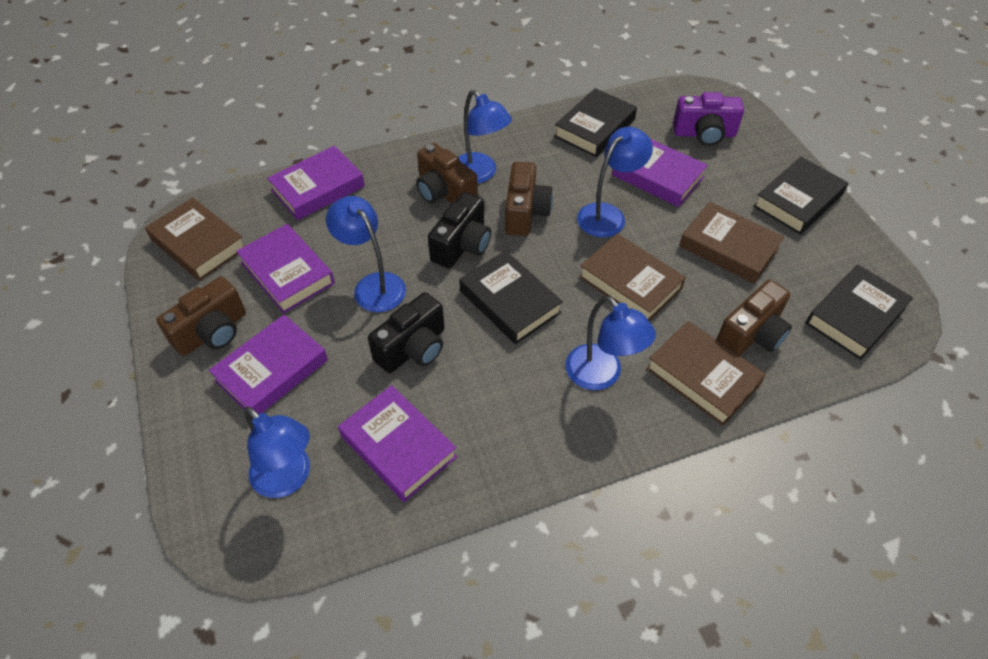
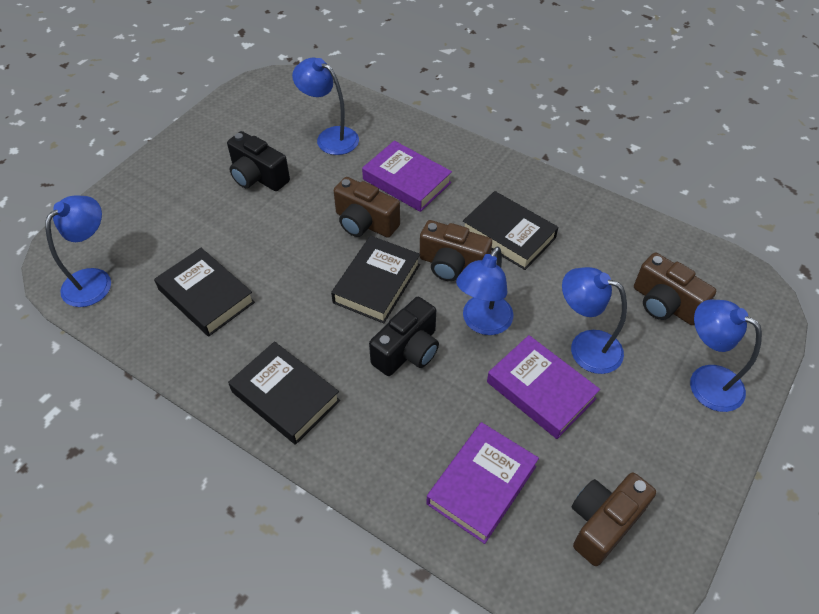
brown book: 4 -> 0
purple book: 5 -> 3
purple camera: 1 -> 0

